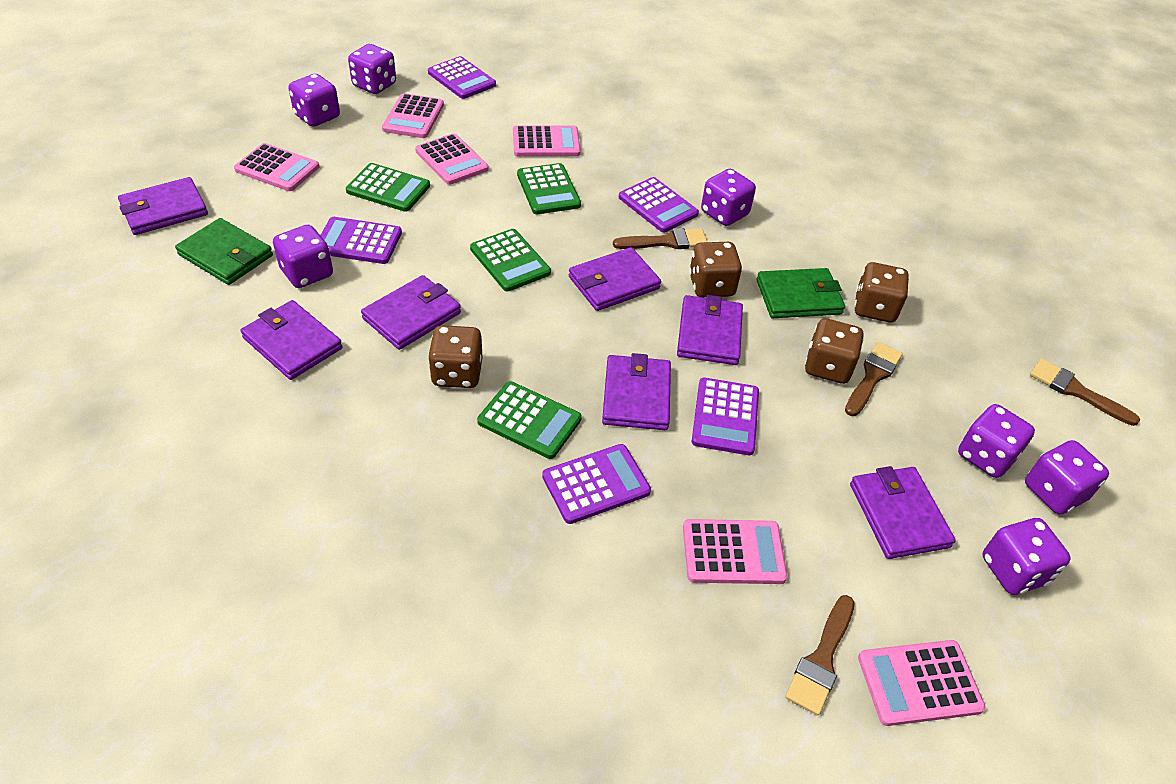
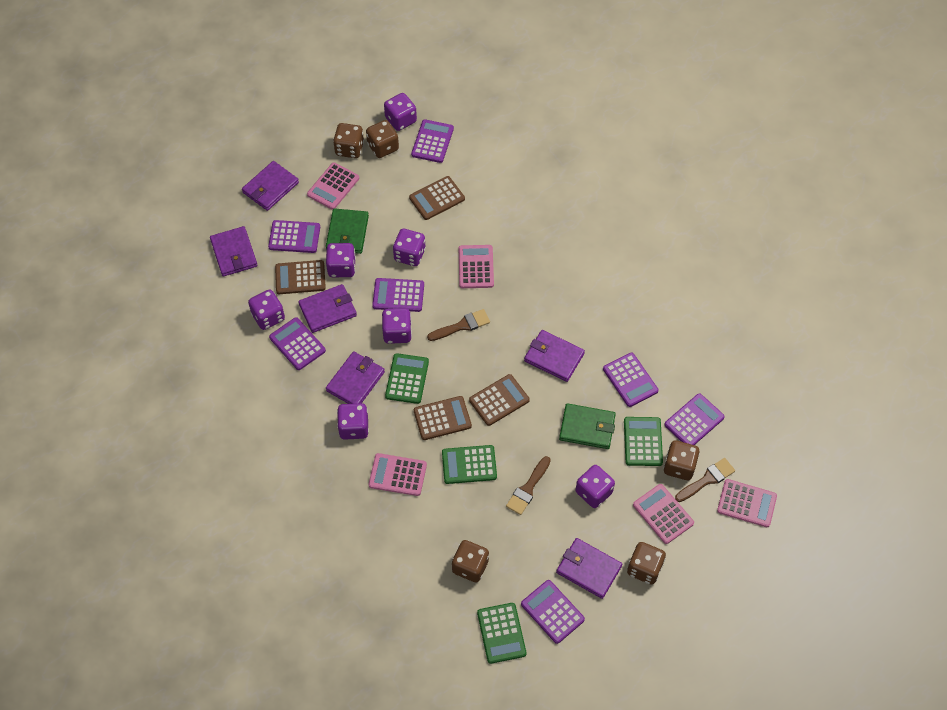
brown brush: 4 -> 3
brown calculator: 0 -> 4
brown dice: 4 -> 5
pink calculator: 6 -> 5
purple calculator: 5 -> 7
purple wallet: 7 -> 6

